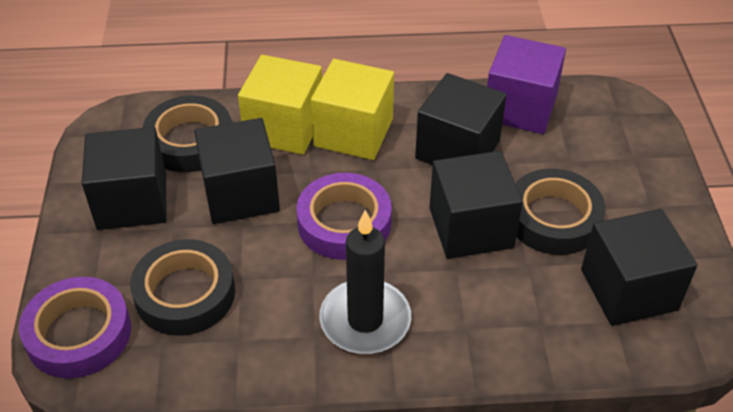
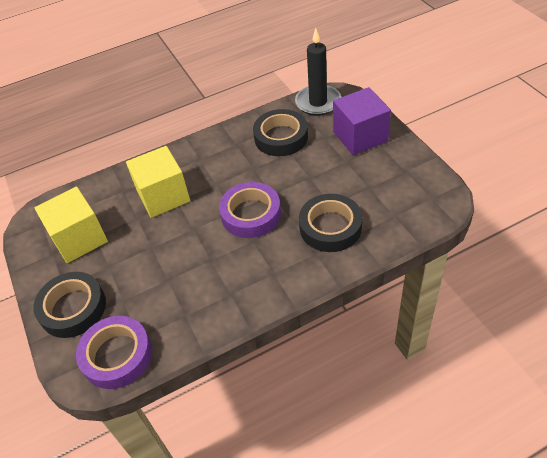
black cube: 5 -> 0

